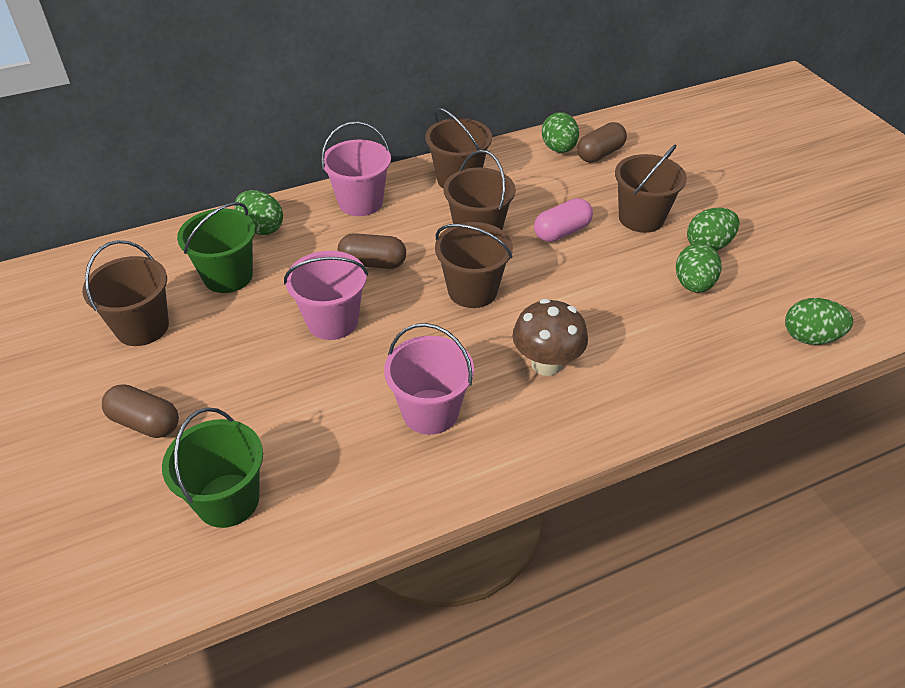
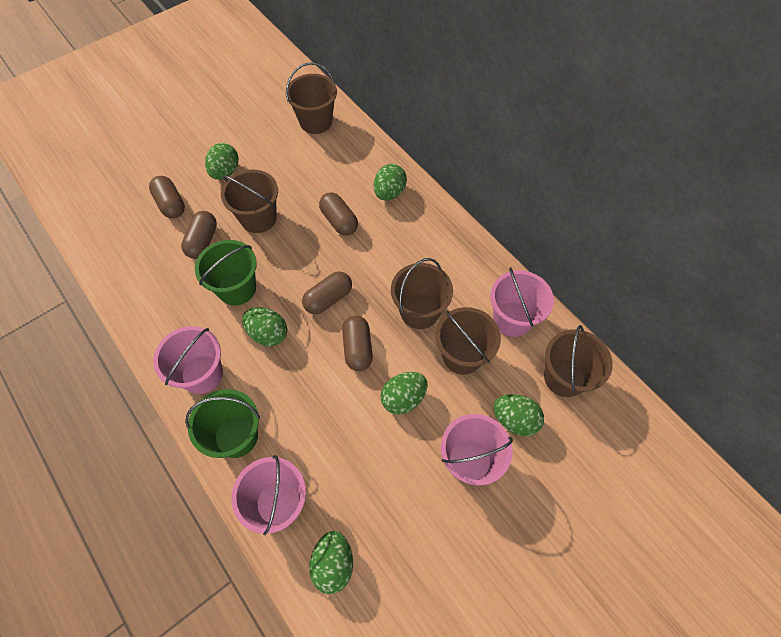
brown capsule: 3 -> 5
brown mushroom: 1 -> 0
green egg: 5 -> 6
pink bucket: 3 -> 4
pink capsule: 1 -> 0

